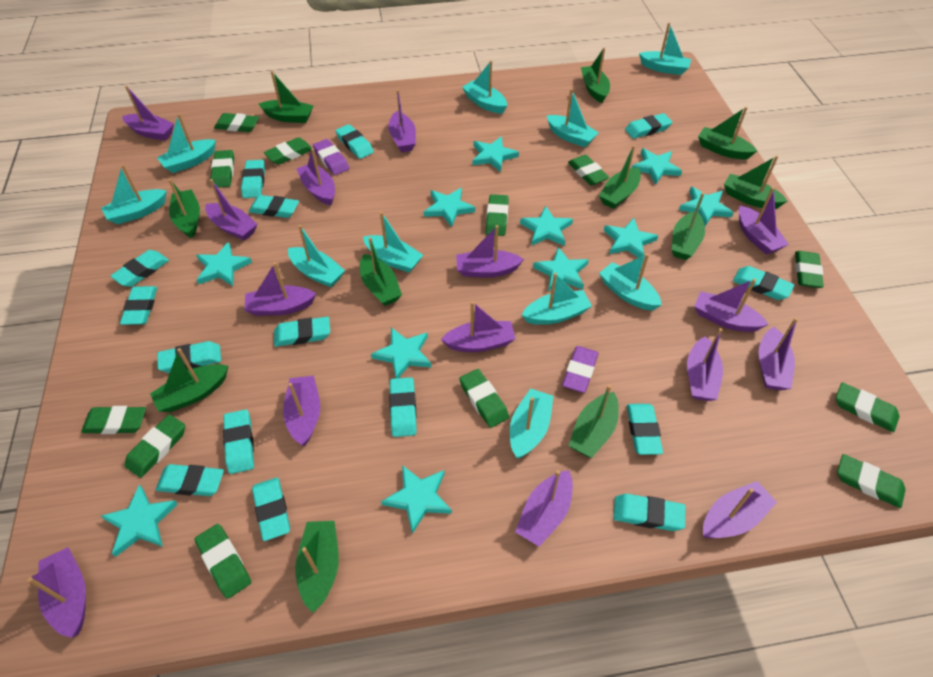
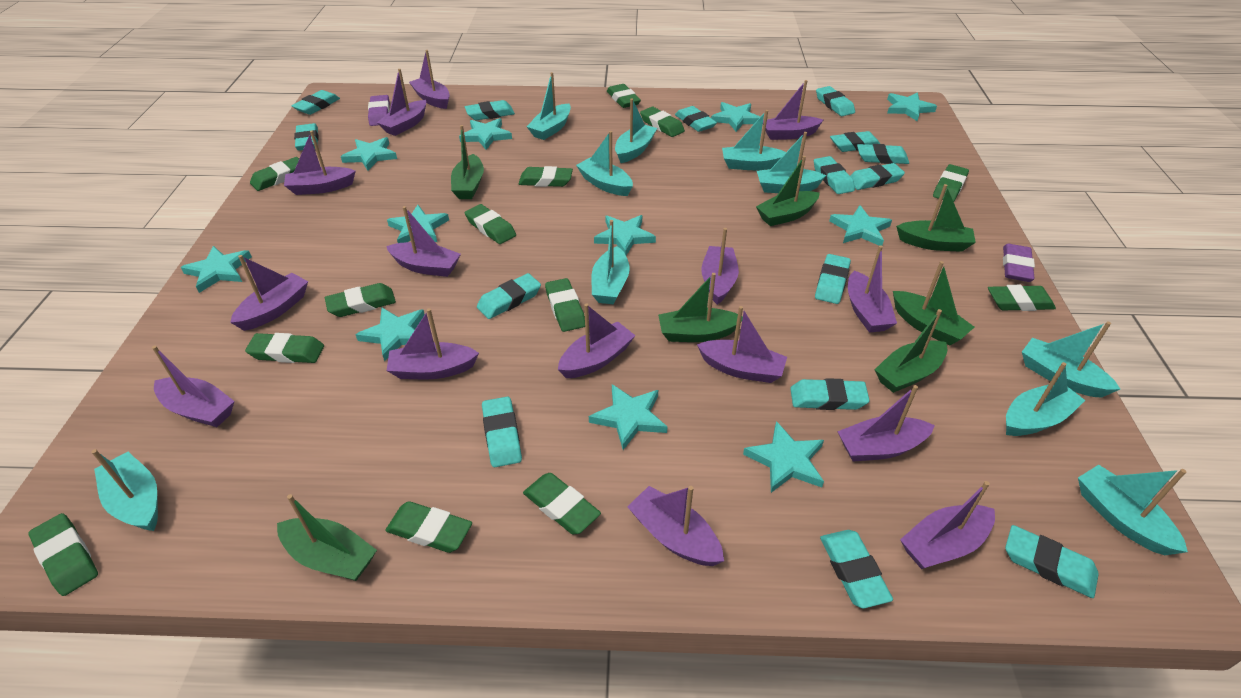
green boat: 11 -> 7
green eraser: 12 -> 13

